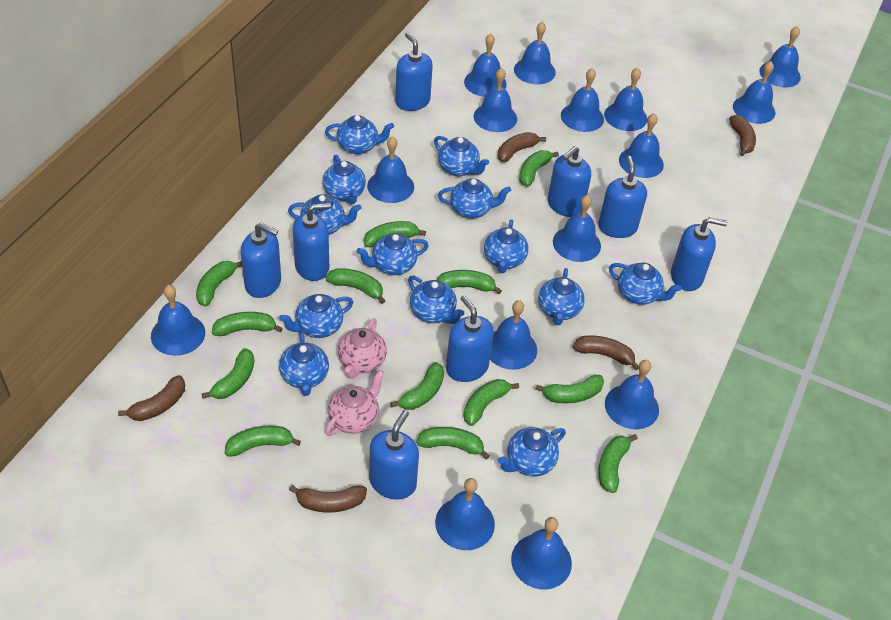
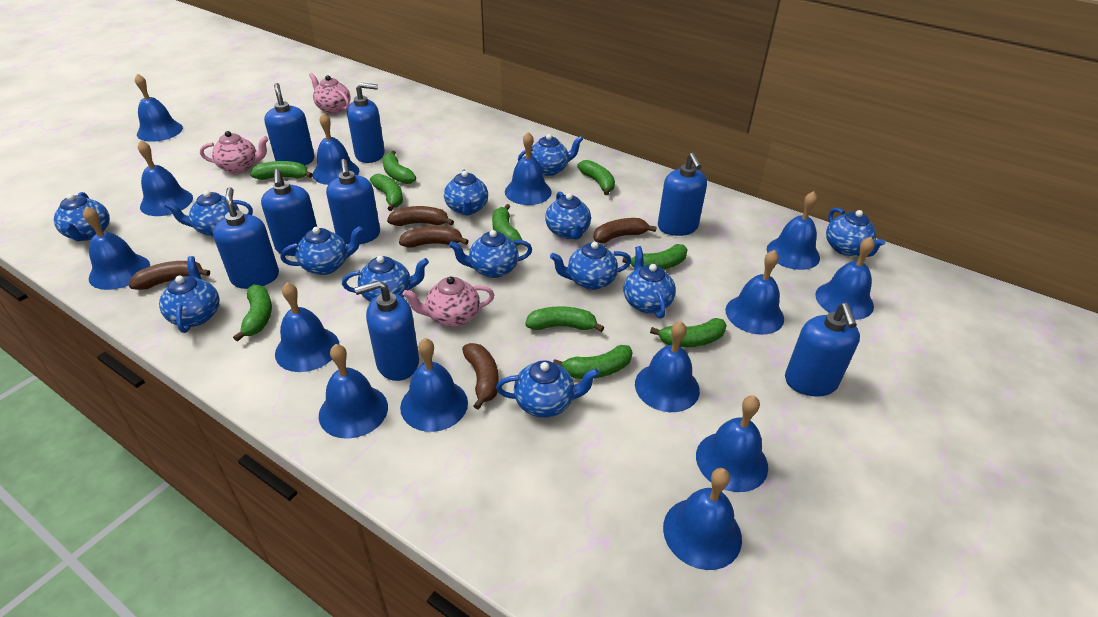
blue bell: 15 -> 14
green banana: 13 -> 10
pink teapot: 2 -> 3

